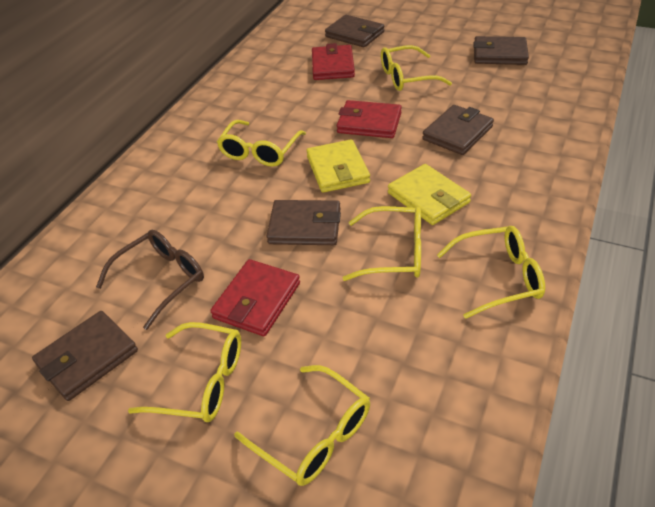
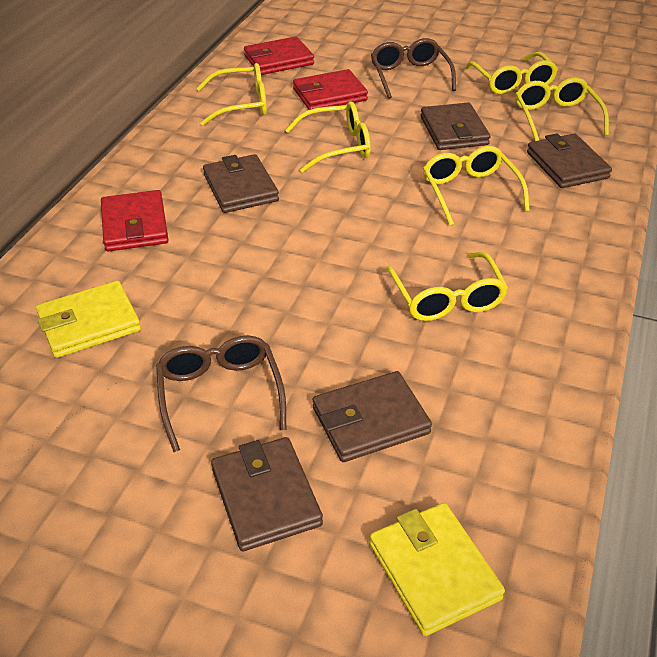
brown glasses: 1 -> 2

